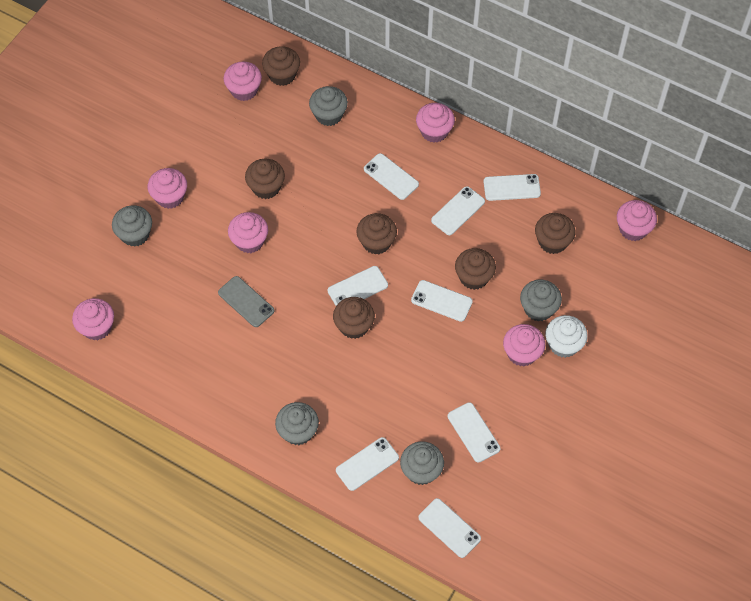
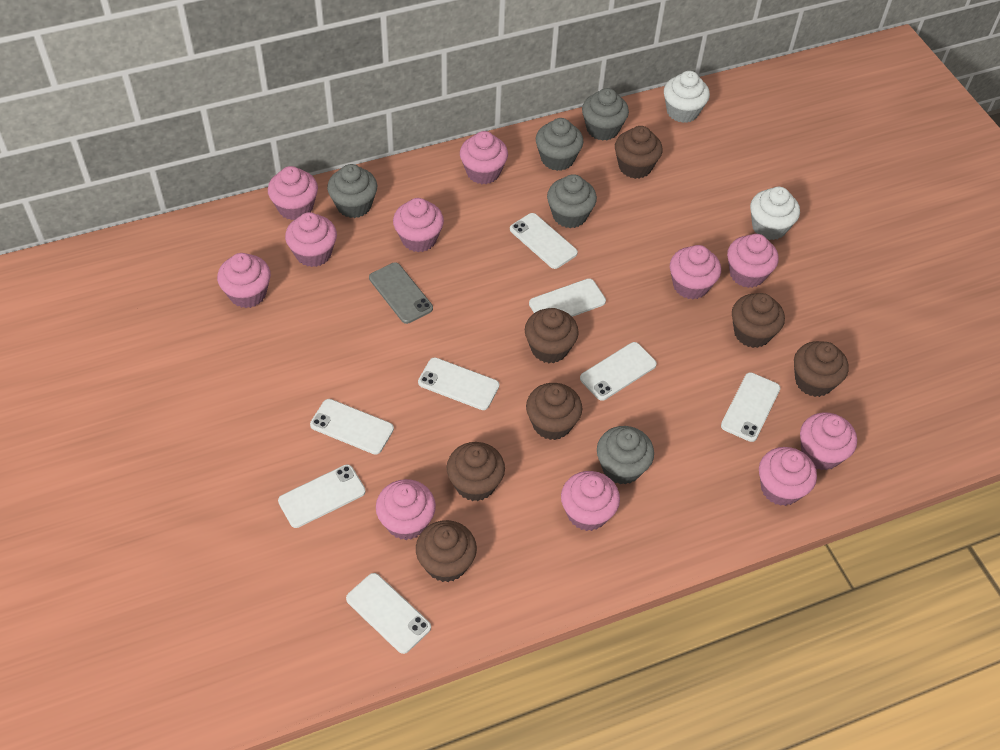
brown cupcake: 6 -> 7
pink cupcake: 7 -> 11
white cupcake: 1 -> 2

